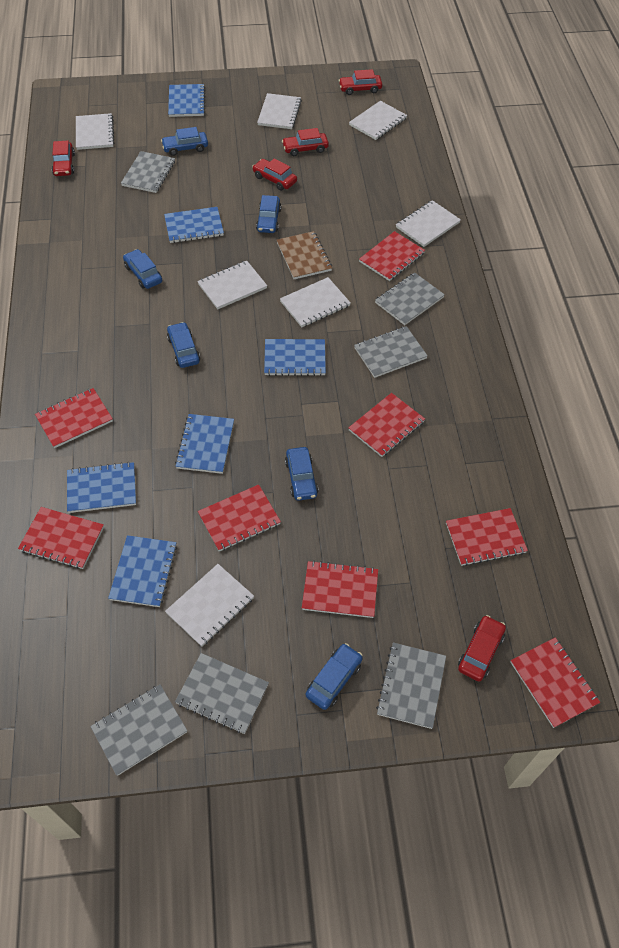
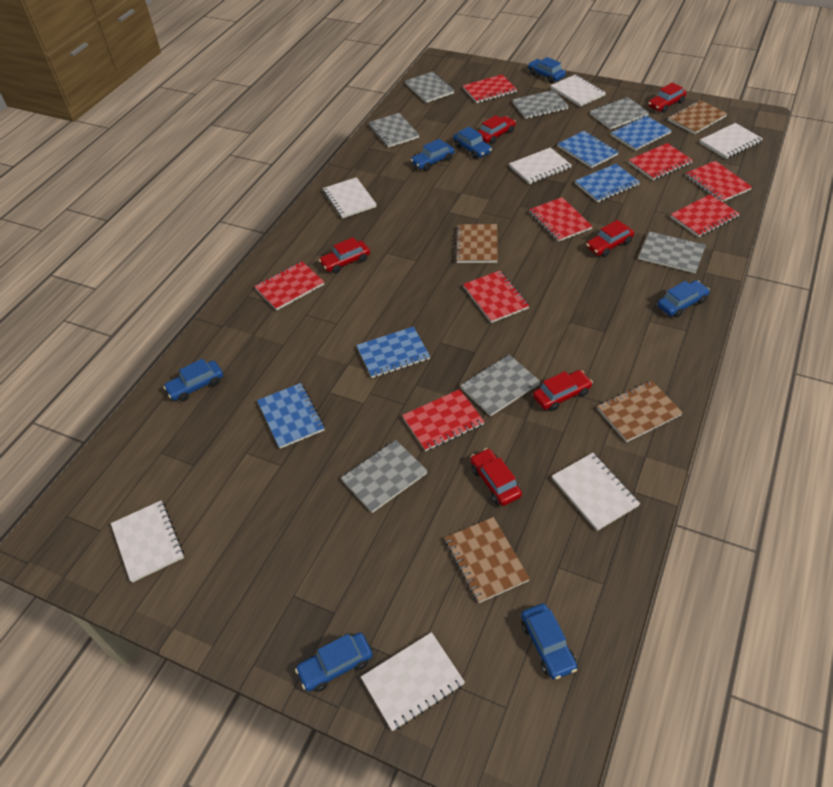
blue car: 6 -> 7
blue notebook: 6 -> 5
brown notebook: 1 -> 4
grey notebook: 6 -> 7
red car: 5 -> 6

